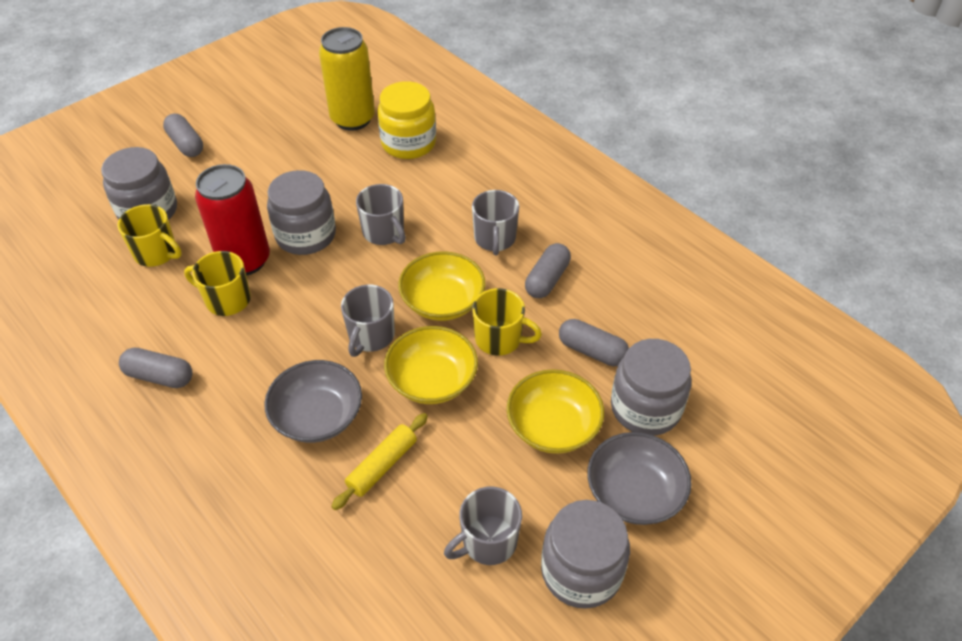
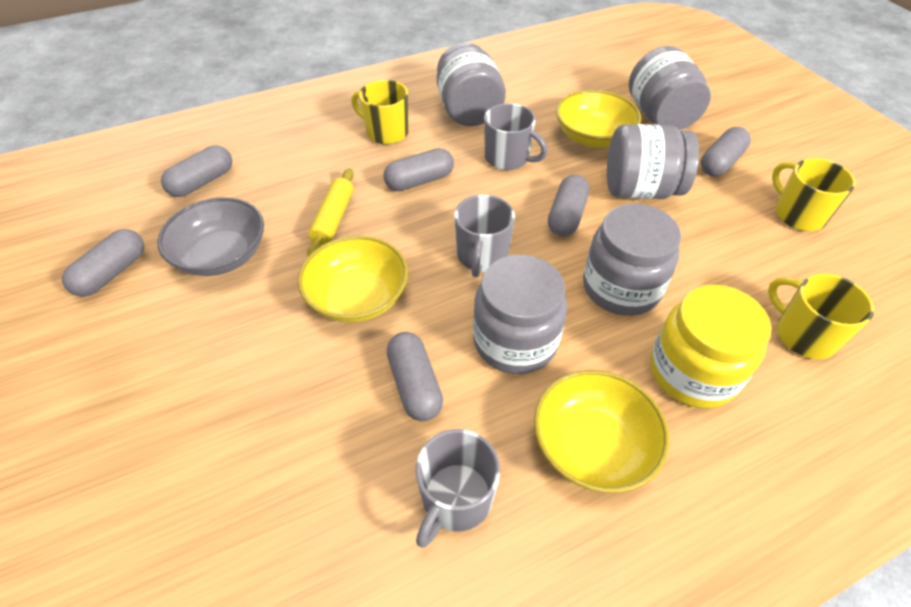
grey bowl: 2 -> 1
grey capsule: 4 -> 6
grey jar: 4 -> 5
grey mug: 4 -> 3
red can: 1 -> 0
yellow can: 1 -> 0

